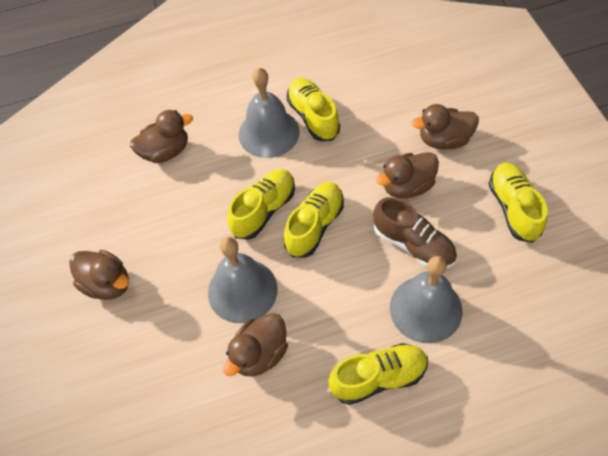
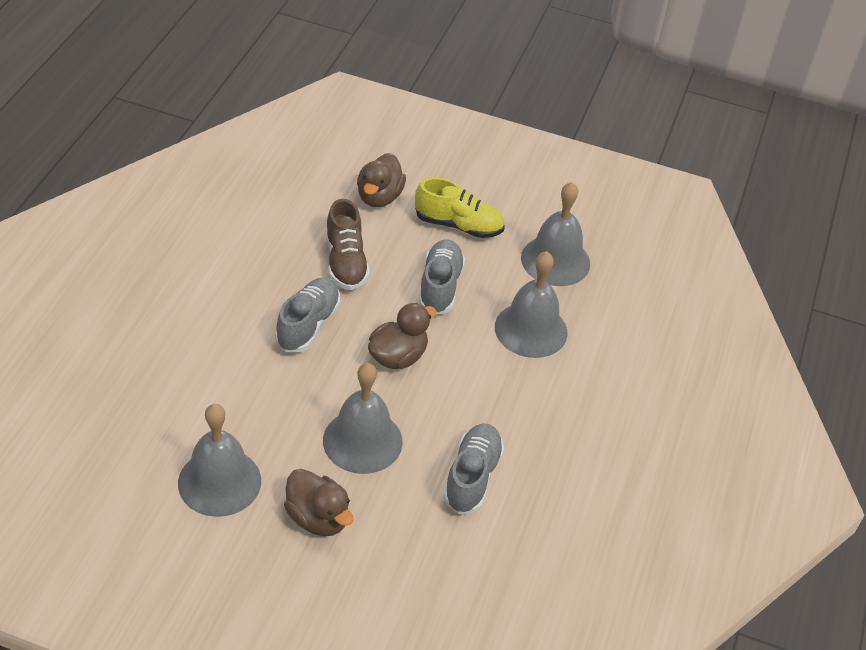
brown duck: 5 -> 3
grey bell: 3 -> 4
grey shoe: 0 -> 3
yellow shoe: 5 -> 1

